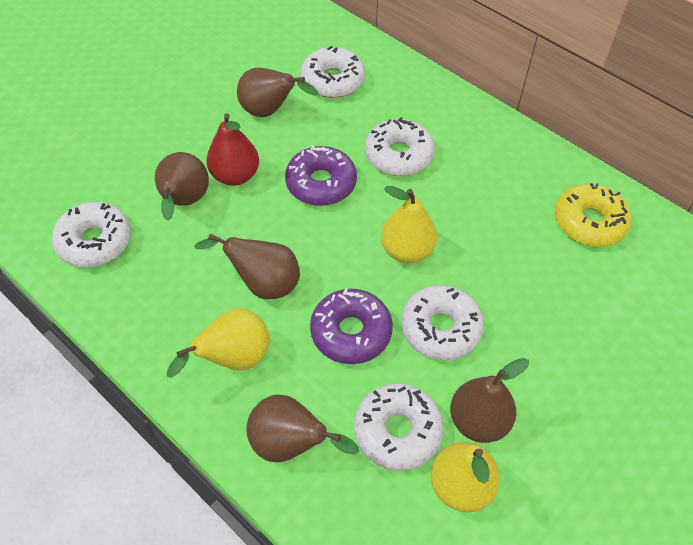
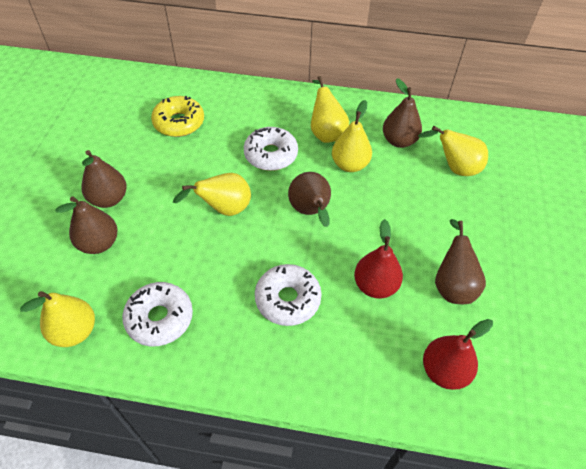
purple donut: 2 -> 0
red pear: 1 -> 2
white donut: 5 -> 3
yellow pear: 3 -> 5

